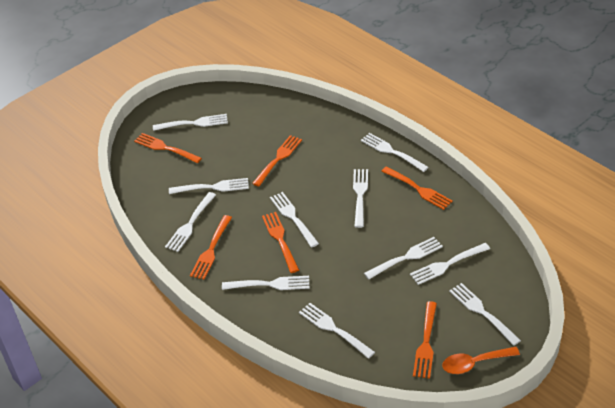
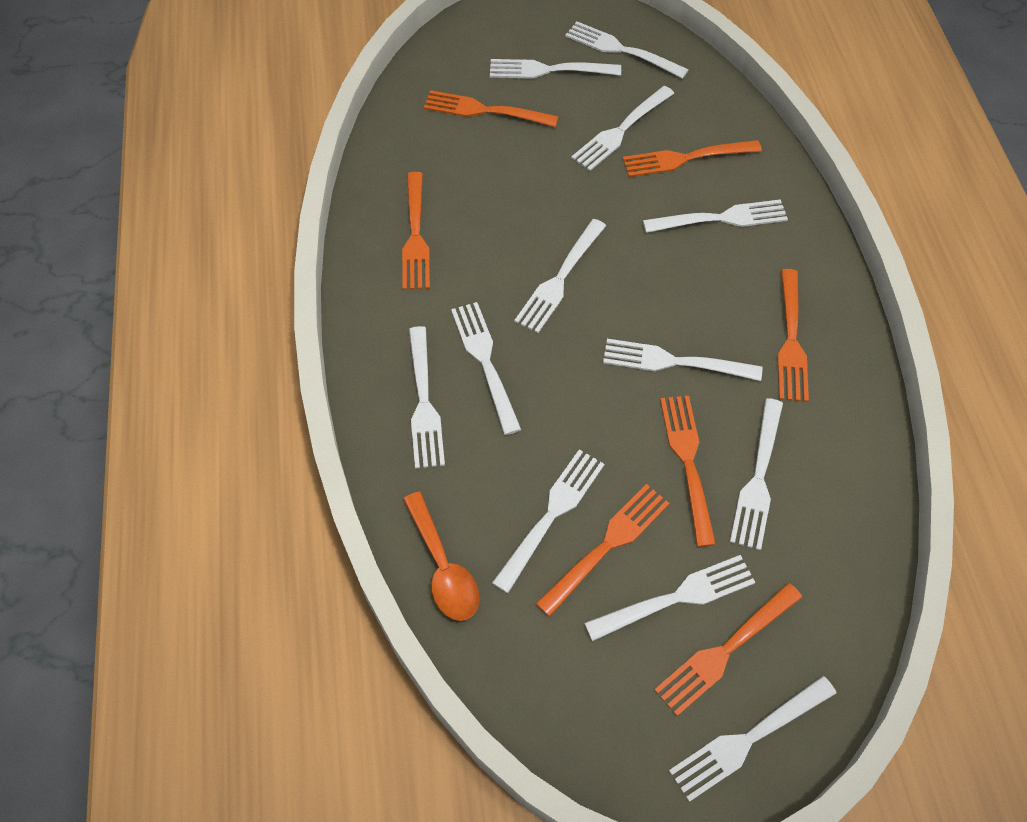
orange fork: 6 -> 7
white fork: 11 -> 12

